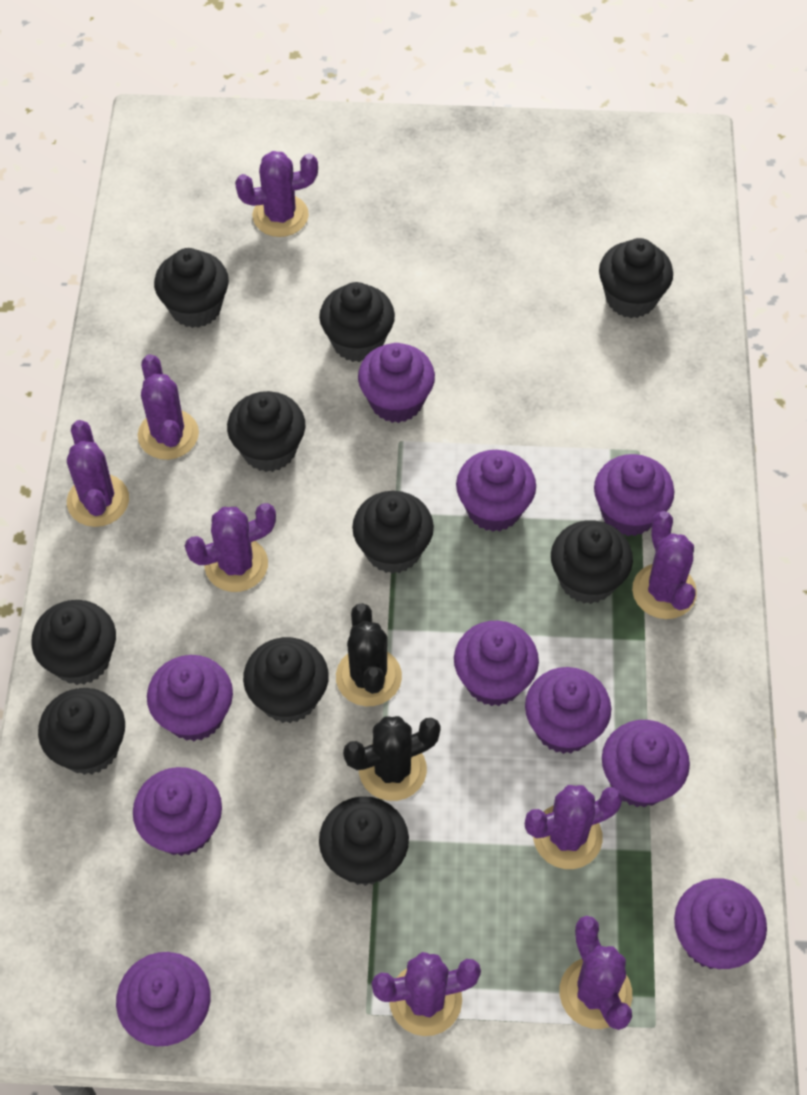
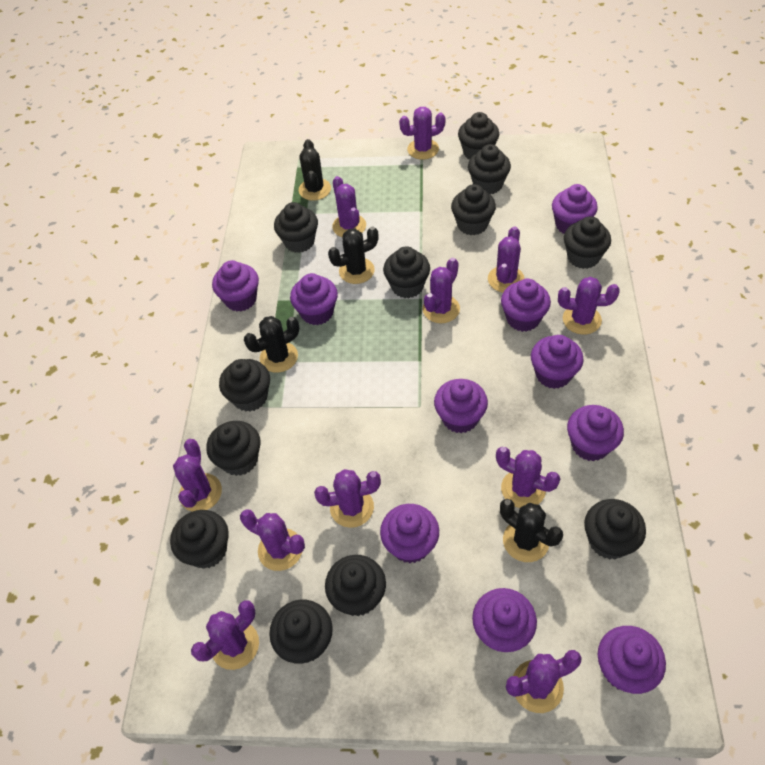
black cactus: 2 -> 4
black cupcake: 10 -> 12
purple cactus: 8 -> 11

